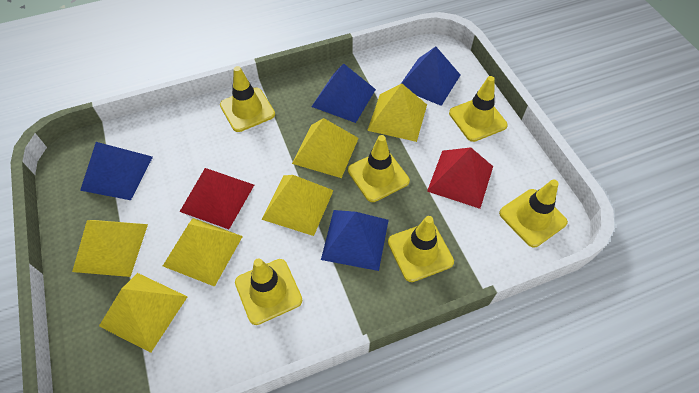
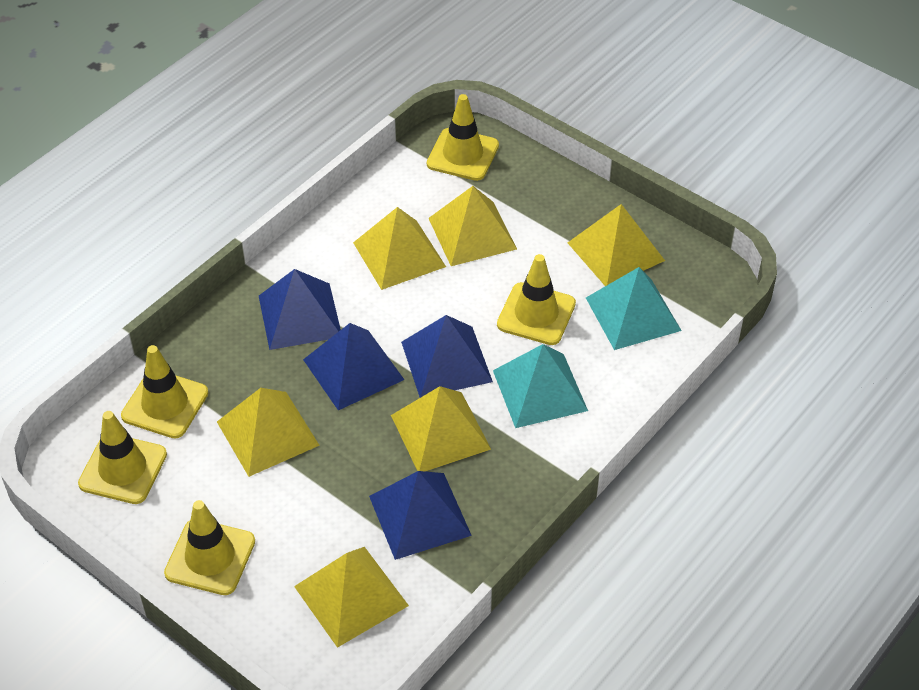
red pyramid: 2 -> 0
turquoise pyramid: 0 -> 2
yellow traffic cone: 6 -> 5

